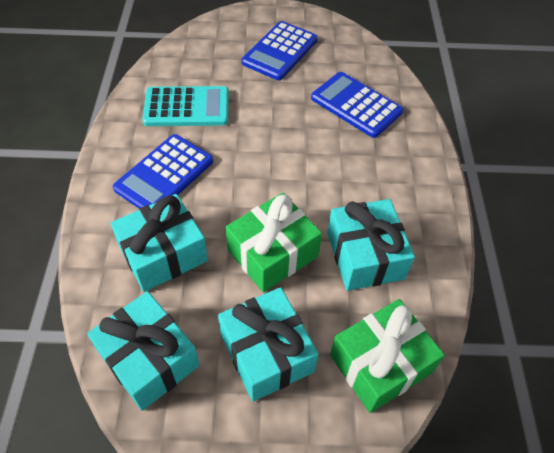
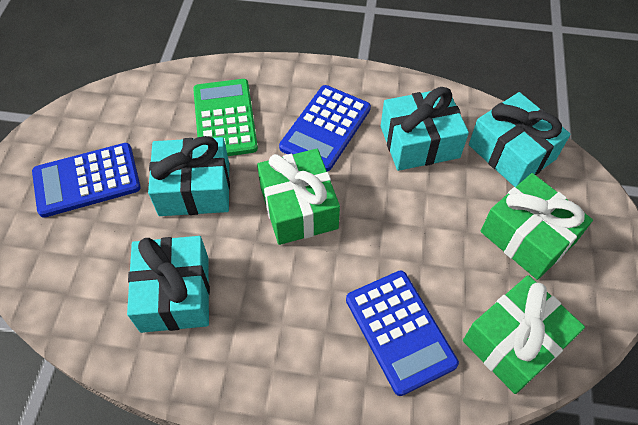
green calculator: 0 -> 1
green gift: 2 -> 3
turquoise calculator: 1 -> 0

